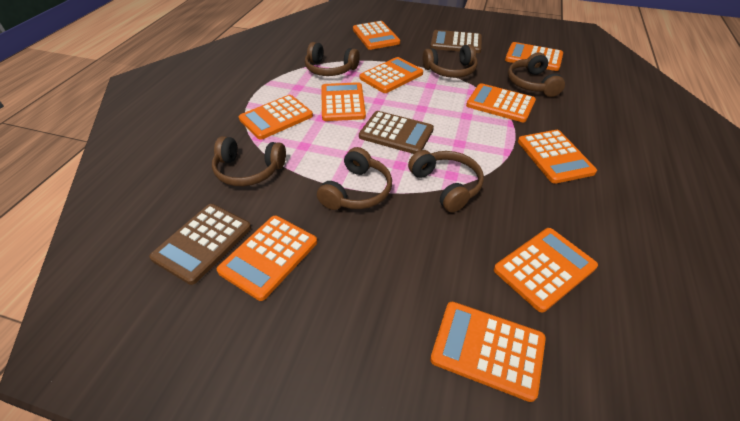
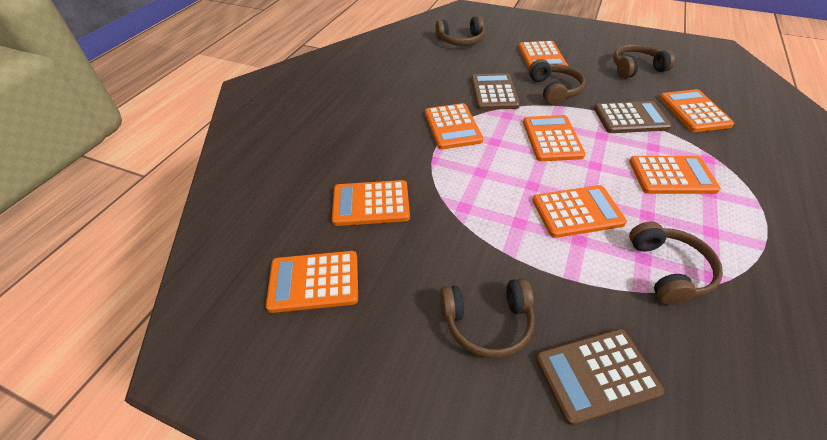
brown headphones: 6 -> 5
orange calculator: 10 -> 8

